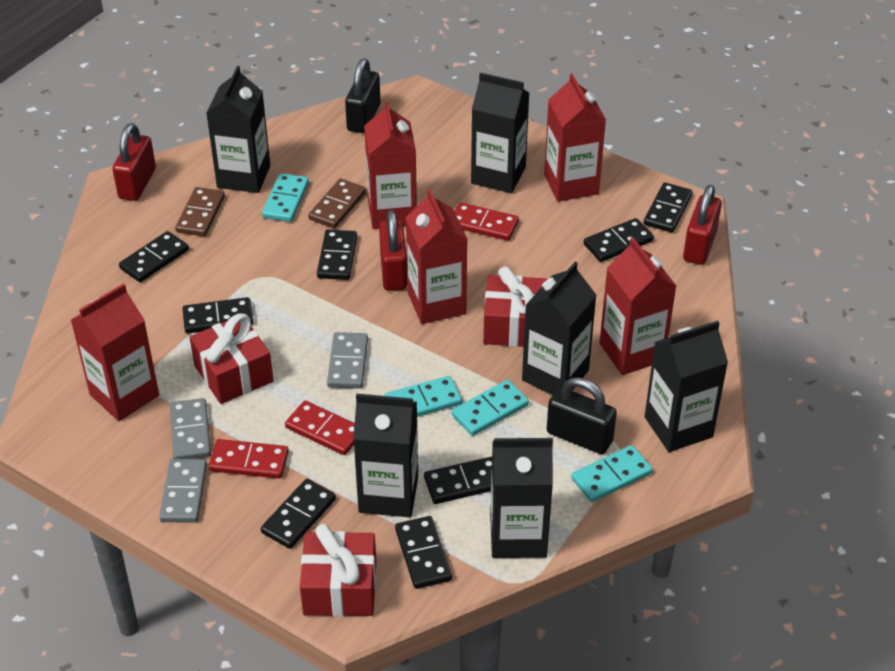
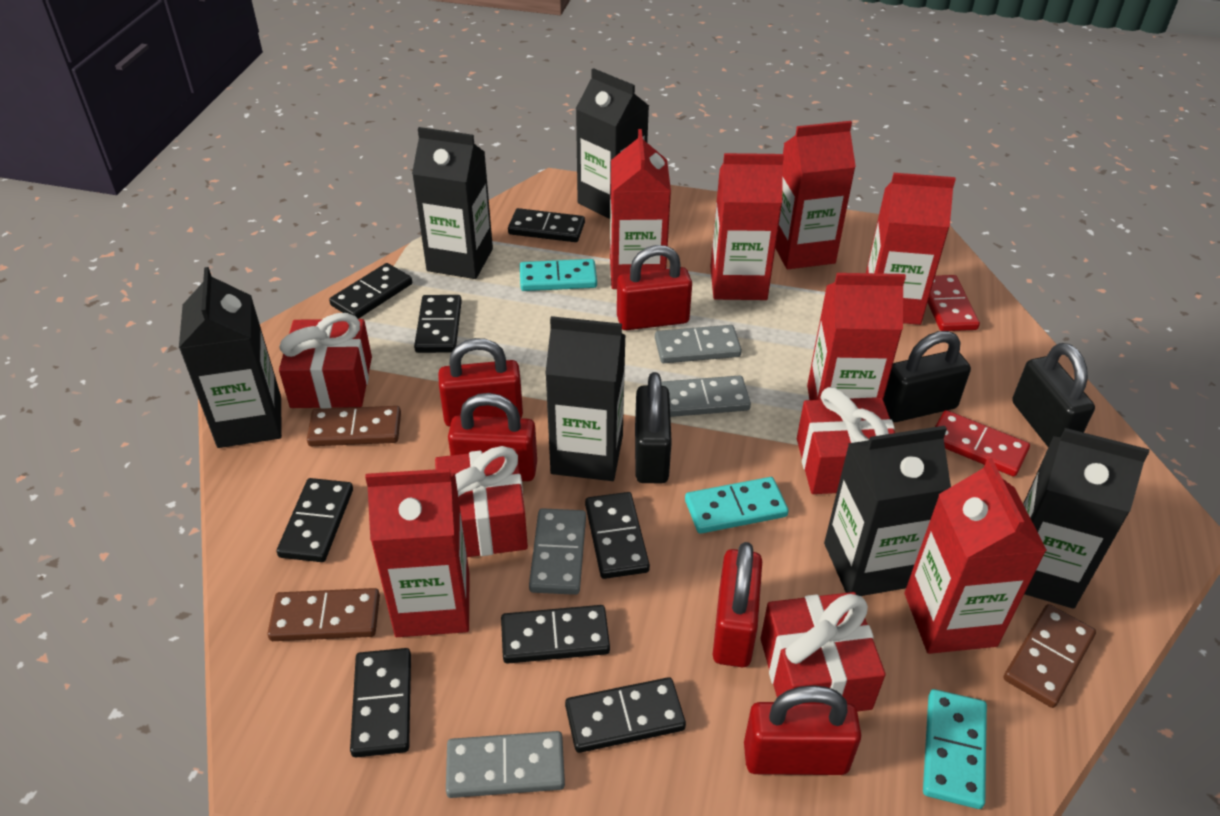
black padlock: 2 -> 3
brown domino: 2 -> 3
grey domino: 3 -> 4
red carton: 5 -> 7
red domino: 3 -> 2
red gift: 3 -> 4
red padlock: 3 -> 5
turquoise domino: 4 -> 3

